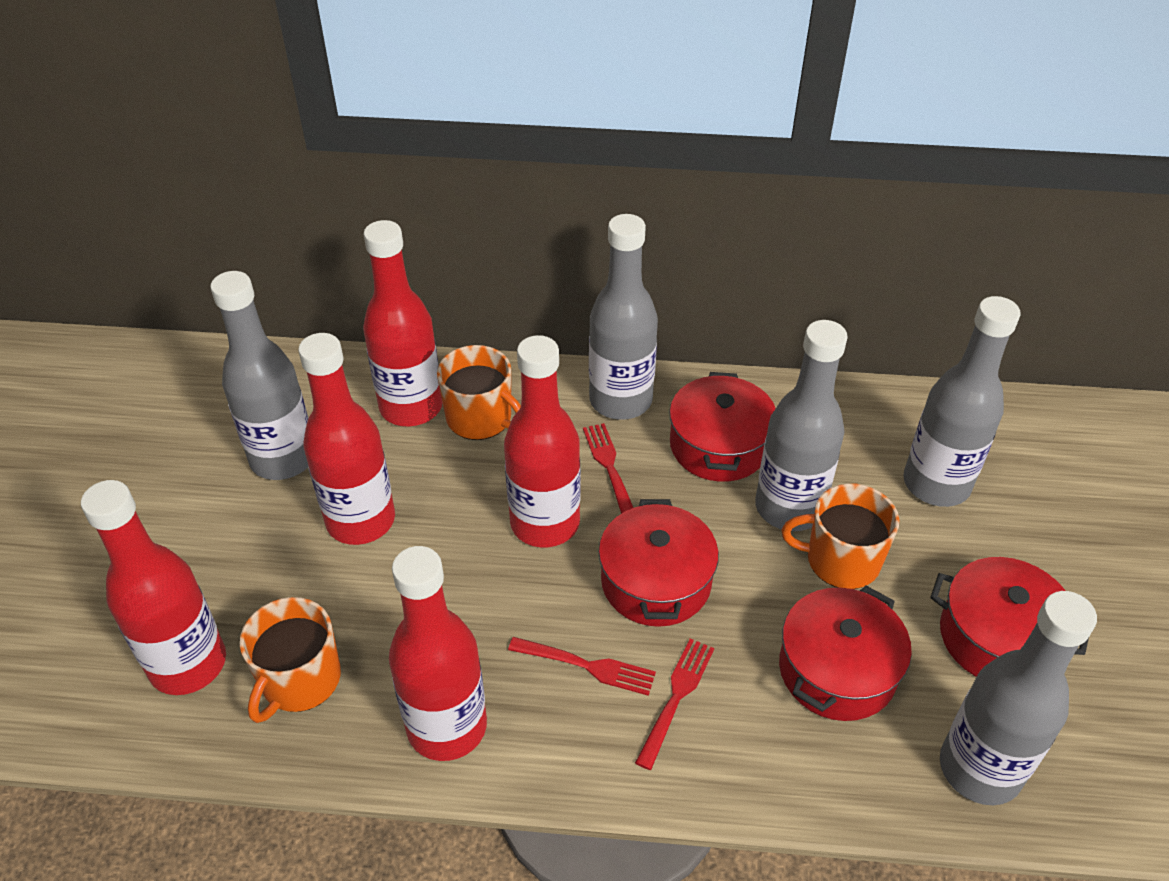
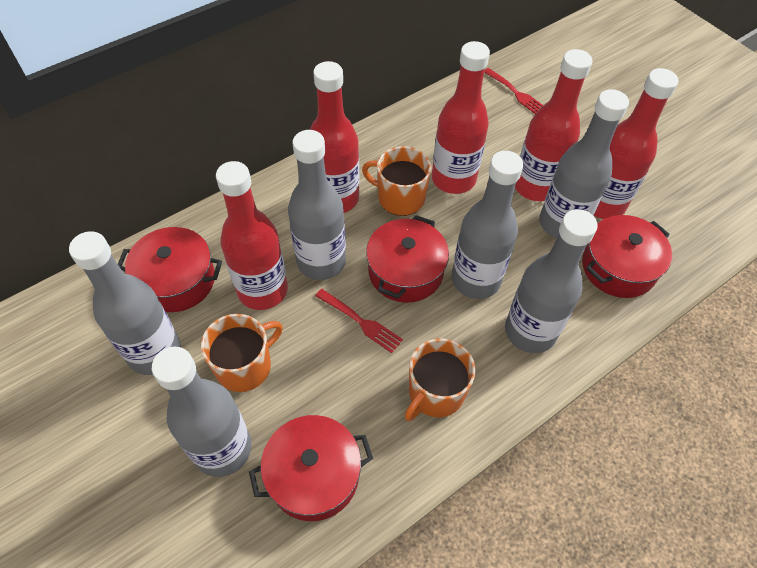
grey bottle: 5 -> 6
red fork: 3 -> 2

